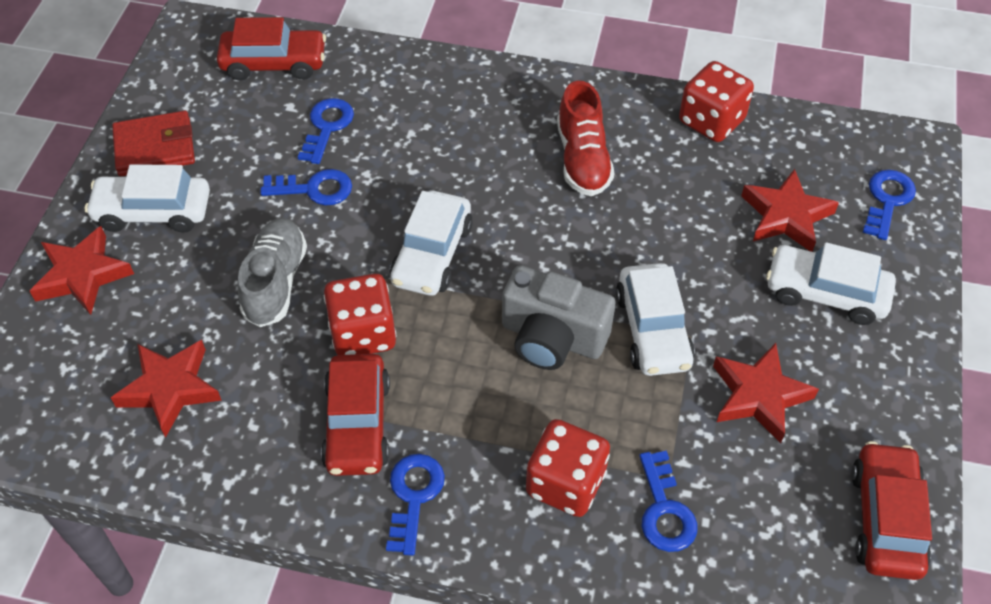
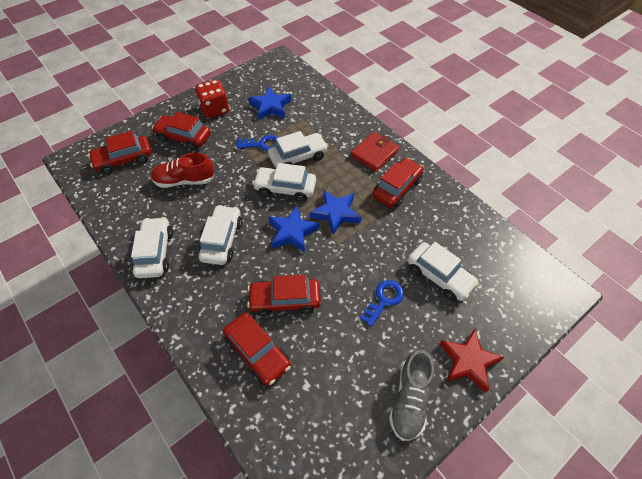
blue key: 5 -> 2
blue star: 0 -> 3
grey camera: 1 -> 0
red car: 3 -> 5
red dice: 3 -> 1
red star: 4 -> 1
white car: 4 -> 5

